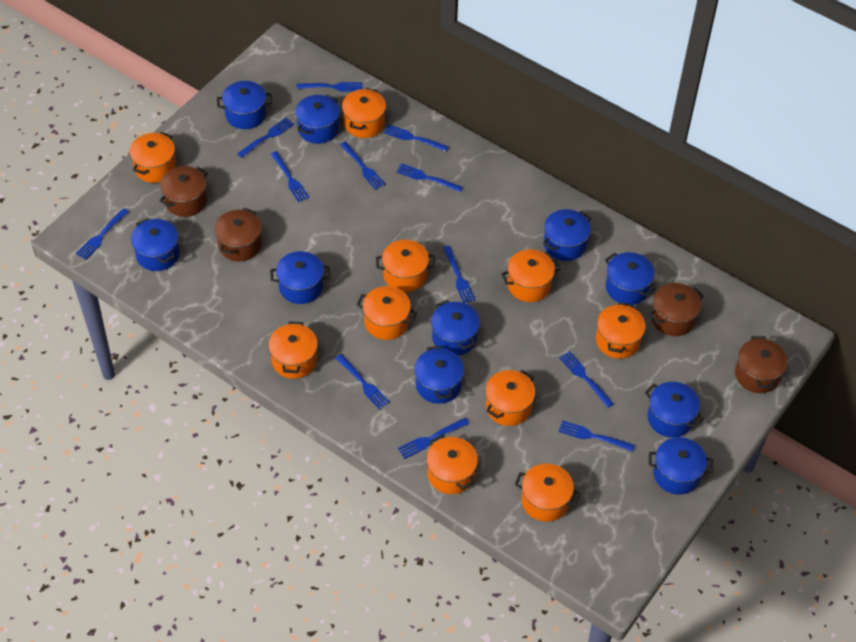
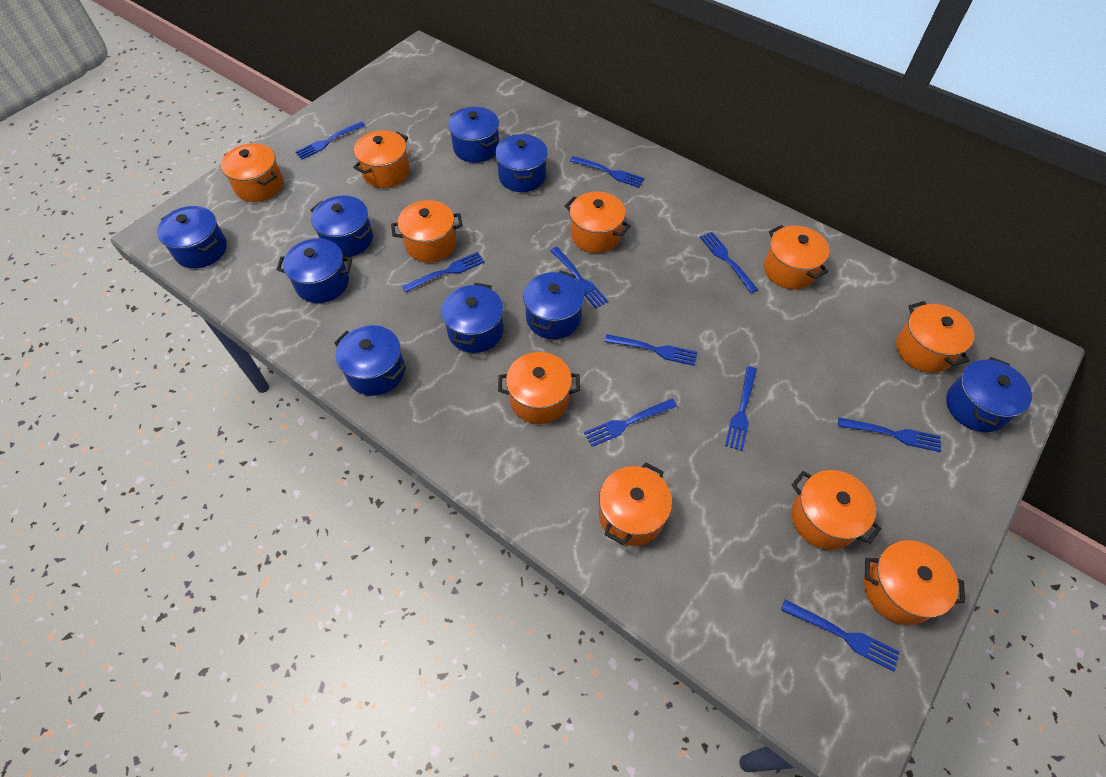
blue fork: 12 -> 10
blue pot: 10 -> 9
brown pot: 4 -> 0

